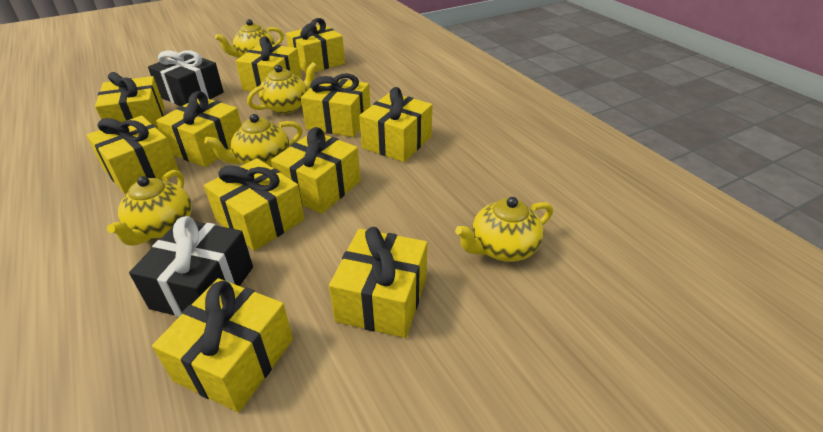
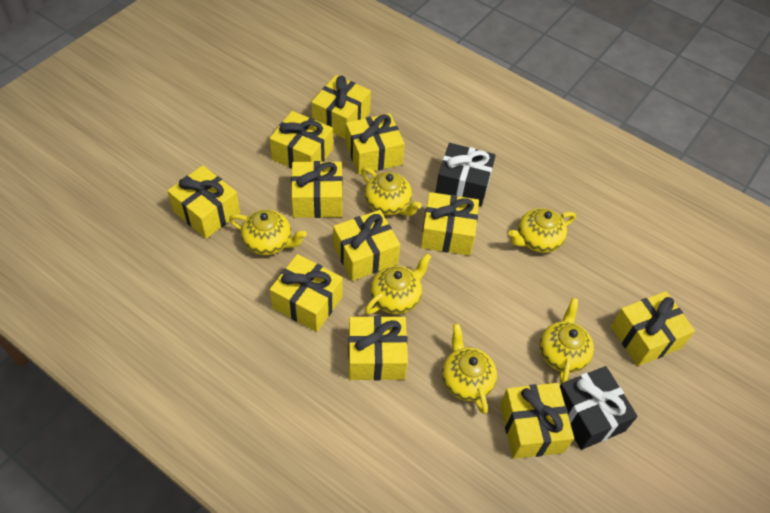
yellow teapot: 5 -> 6

